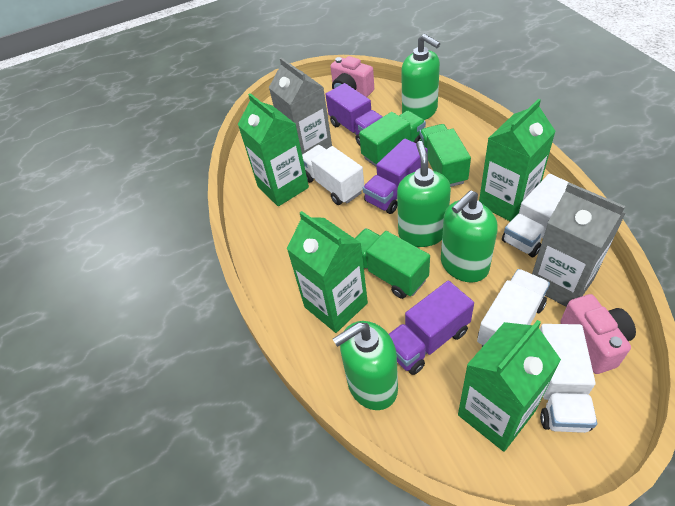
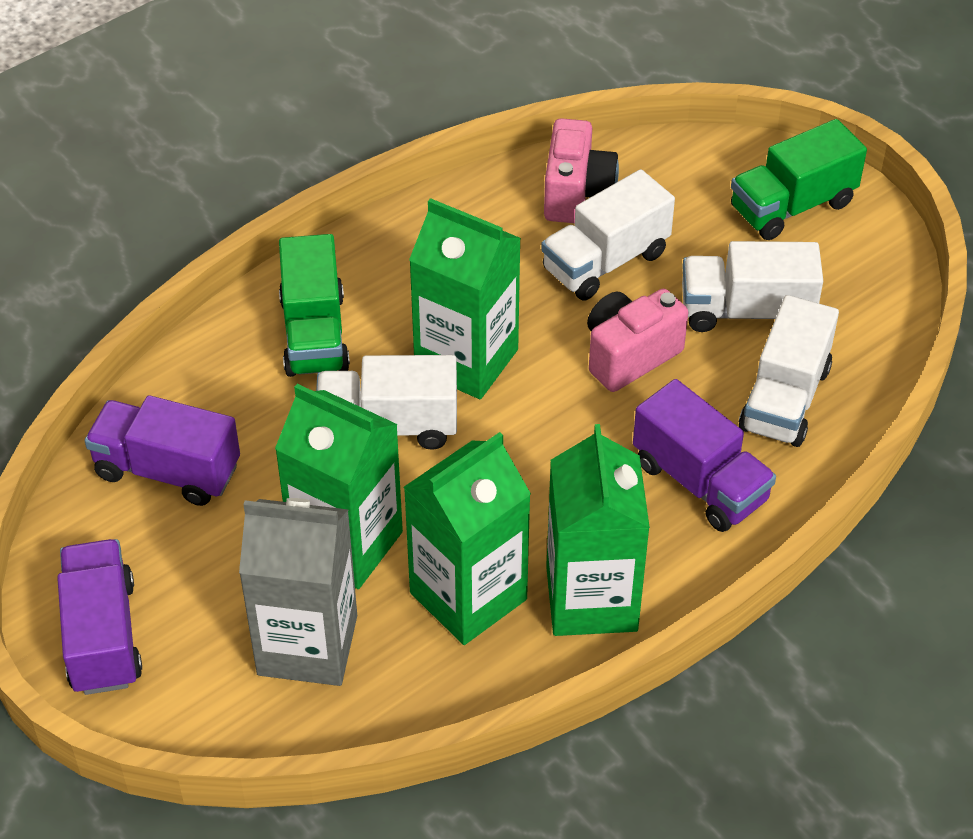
green soap dispenser: 4 -> 0
green truck: 3 -> 2
grey carton: 2 -> 1

